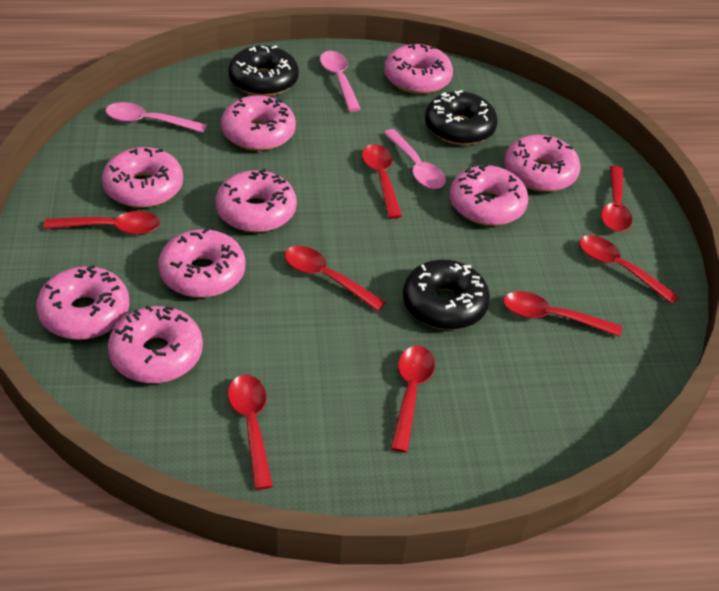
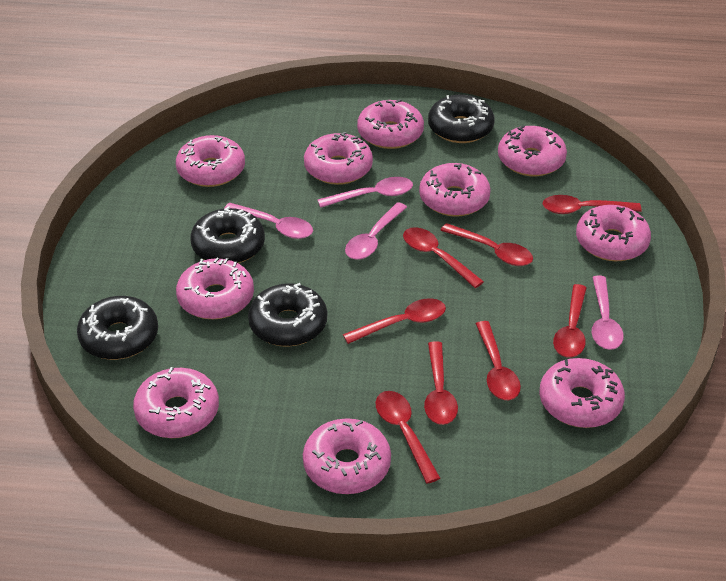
black donut: 3 -> 4
pink donut: 9 -> 10
pink spoon: 3 -> 4

